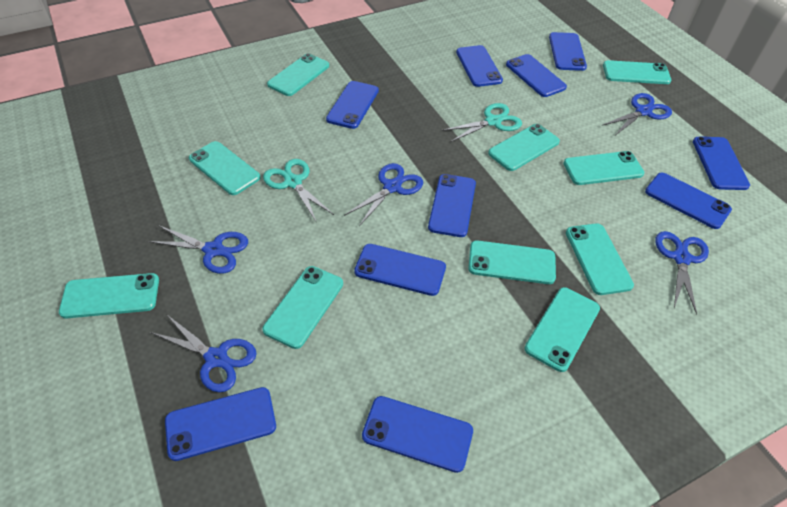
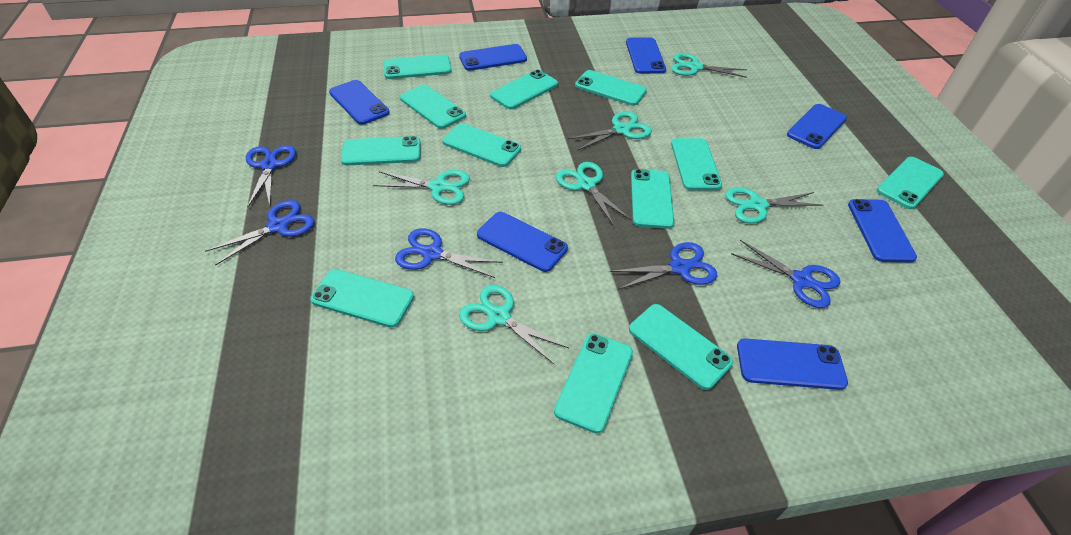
blue phone: 10 -> 7
turquoise phone: 10 -> 12
turquoise scissors: 2 -> 6

